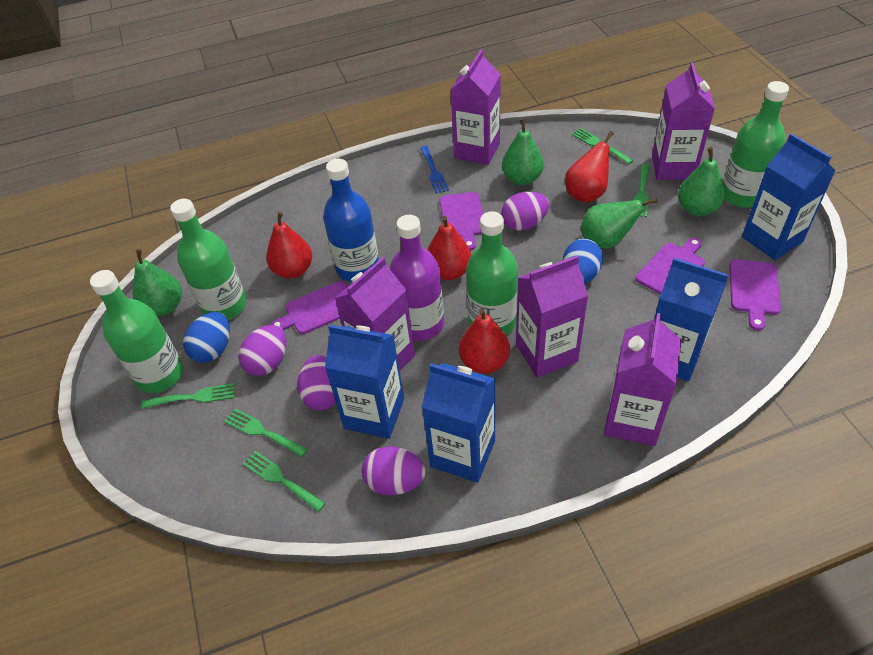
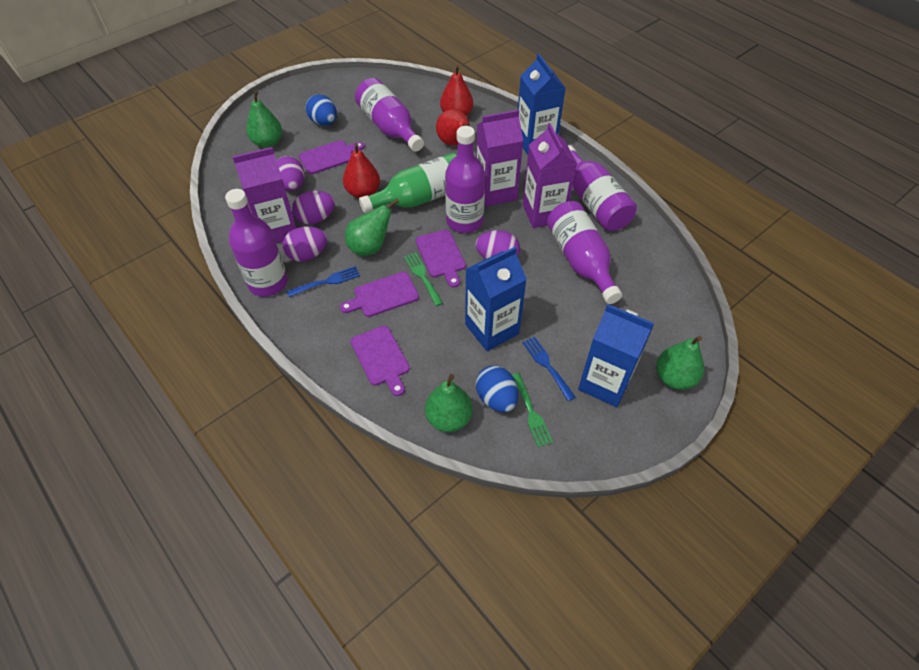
blue bottle: 1 -> 0
blue carton: 4 -> 3
blue fork: 1 -> 2
green bottle: 4 -> 1
green fork: 5 -> 2
purple bottle: 1 -> 5
purple carton: 5 -> 3
red pear: 4 -> 3

